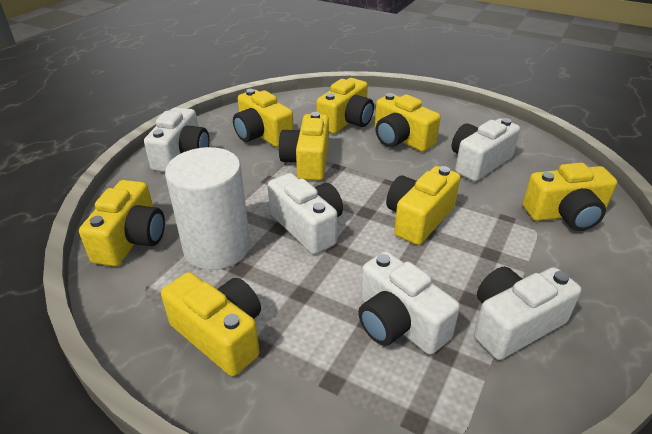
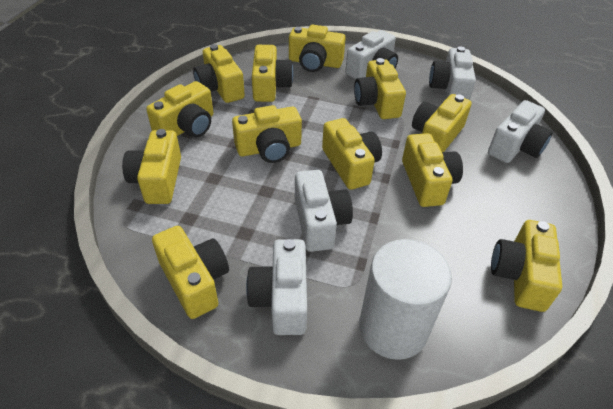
yellow camera: 8 -> 12

